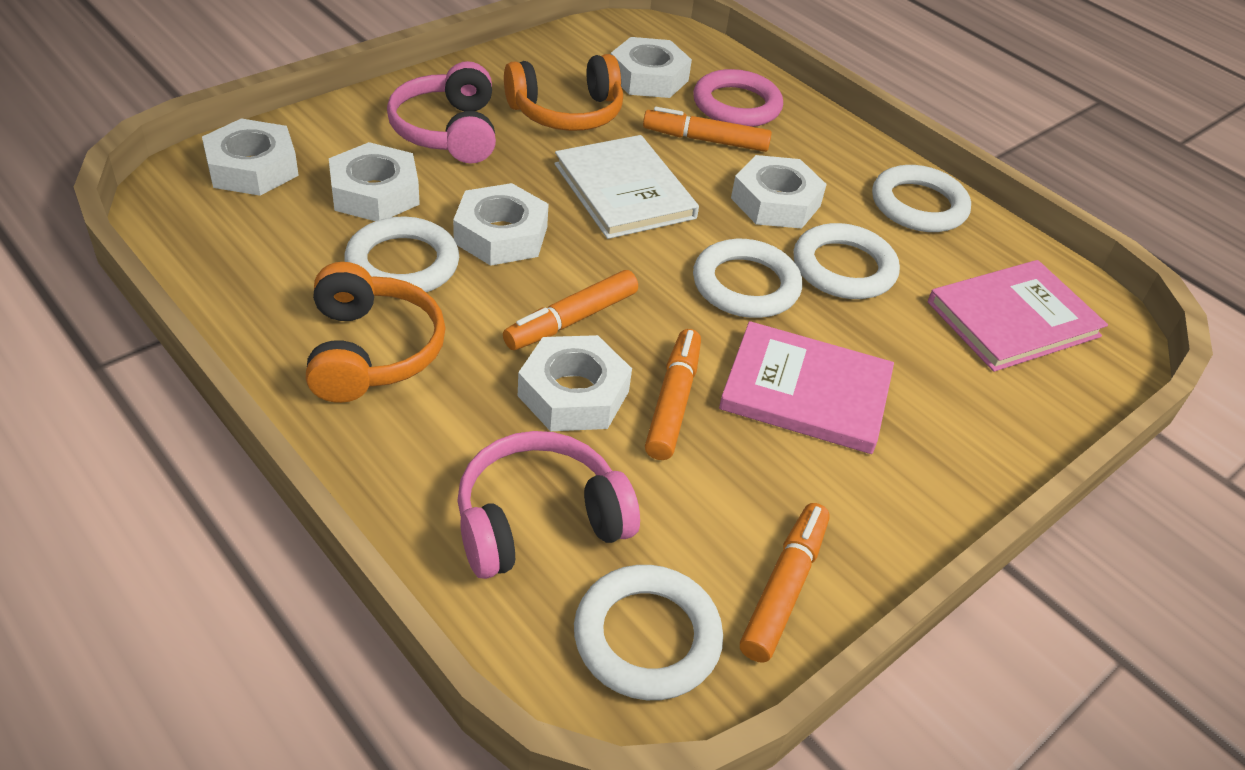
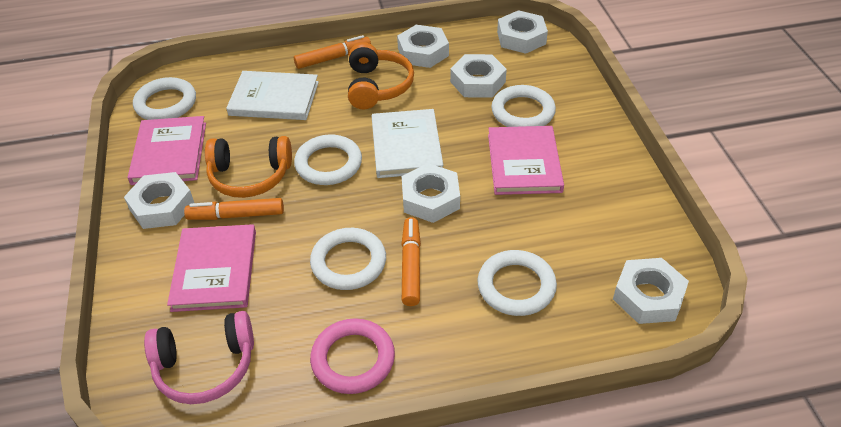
orange marker: 4 -> 3
pink book: 2 -> 3
pink headphones: 2 -> 1
white book: 1 -> 2

